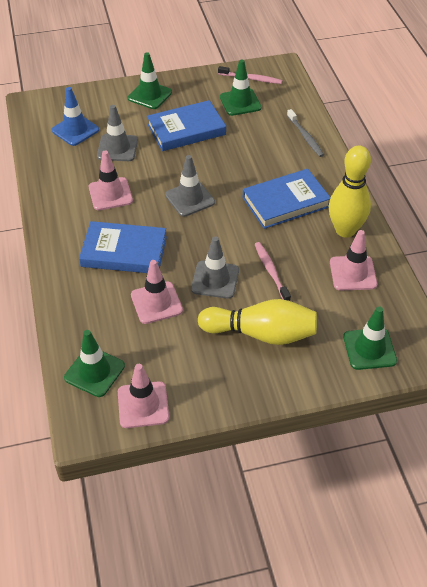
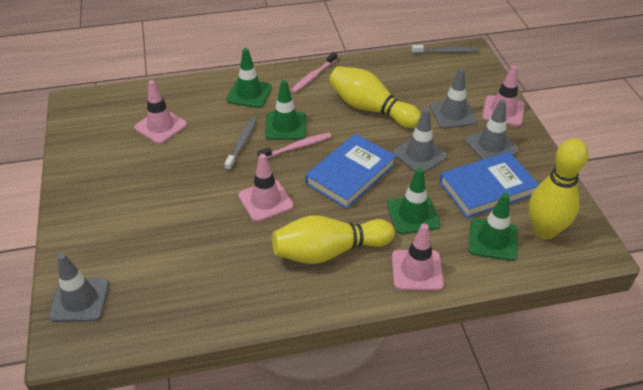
blue book: 3 -> 2
blue traffic cone: 1 -> 0
grey toothbrush: 1 -> 2
grey traffic cone: 3 -> 4
yellow bowling pin: 2 -> 3

